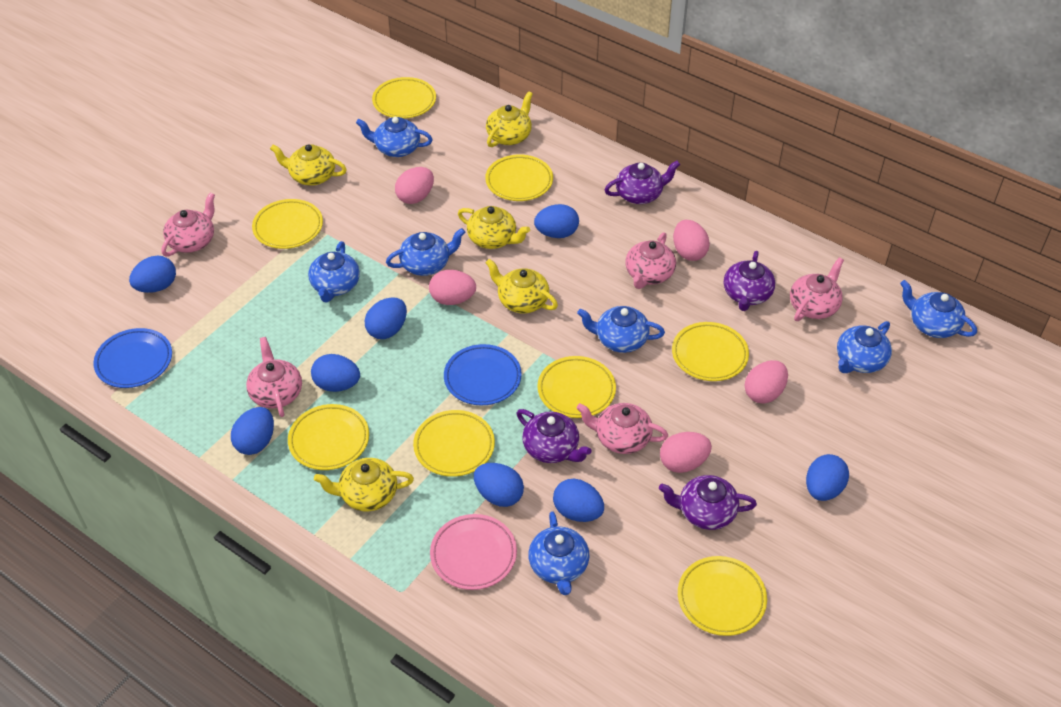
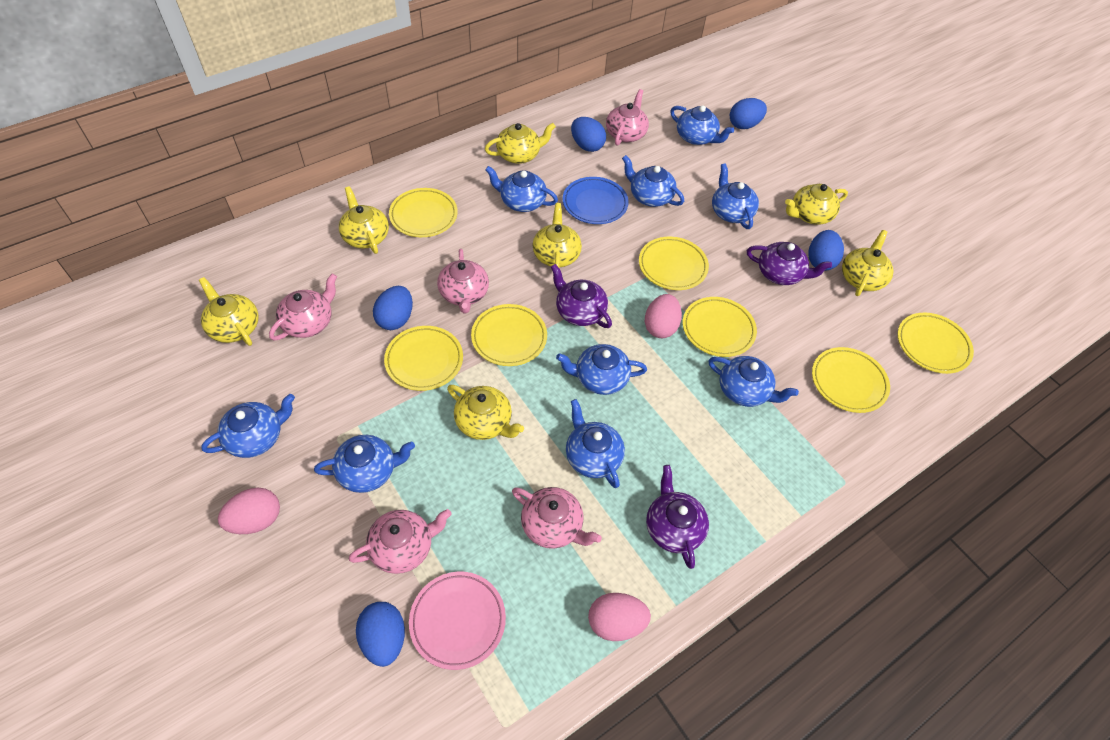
blue egg: 8 -> 5
blue plate: 2 -> 1
blue teapot: 7 -> 9
pink egg: 5 -> 3
purple teapot: 4 -> 3
yellow plate: 8 -> 7
yellow teapot: 5 -> 7

